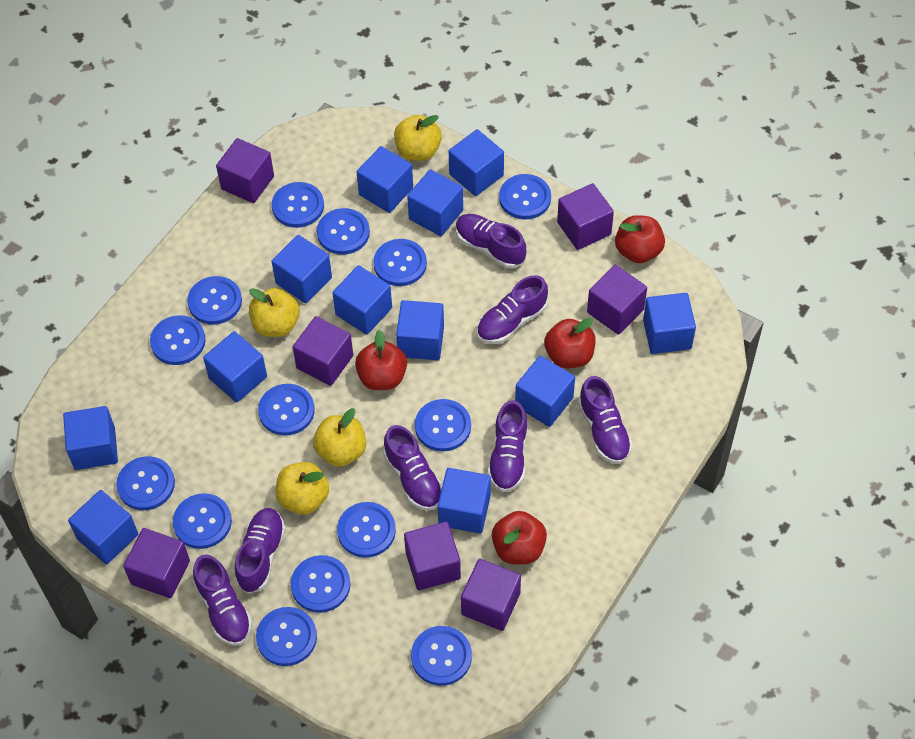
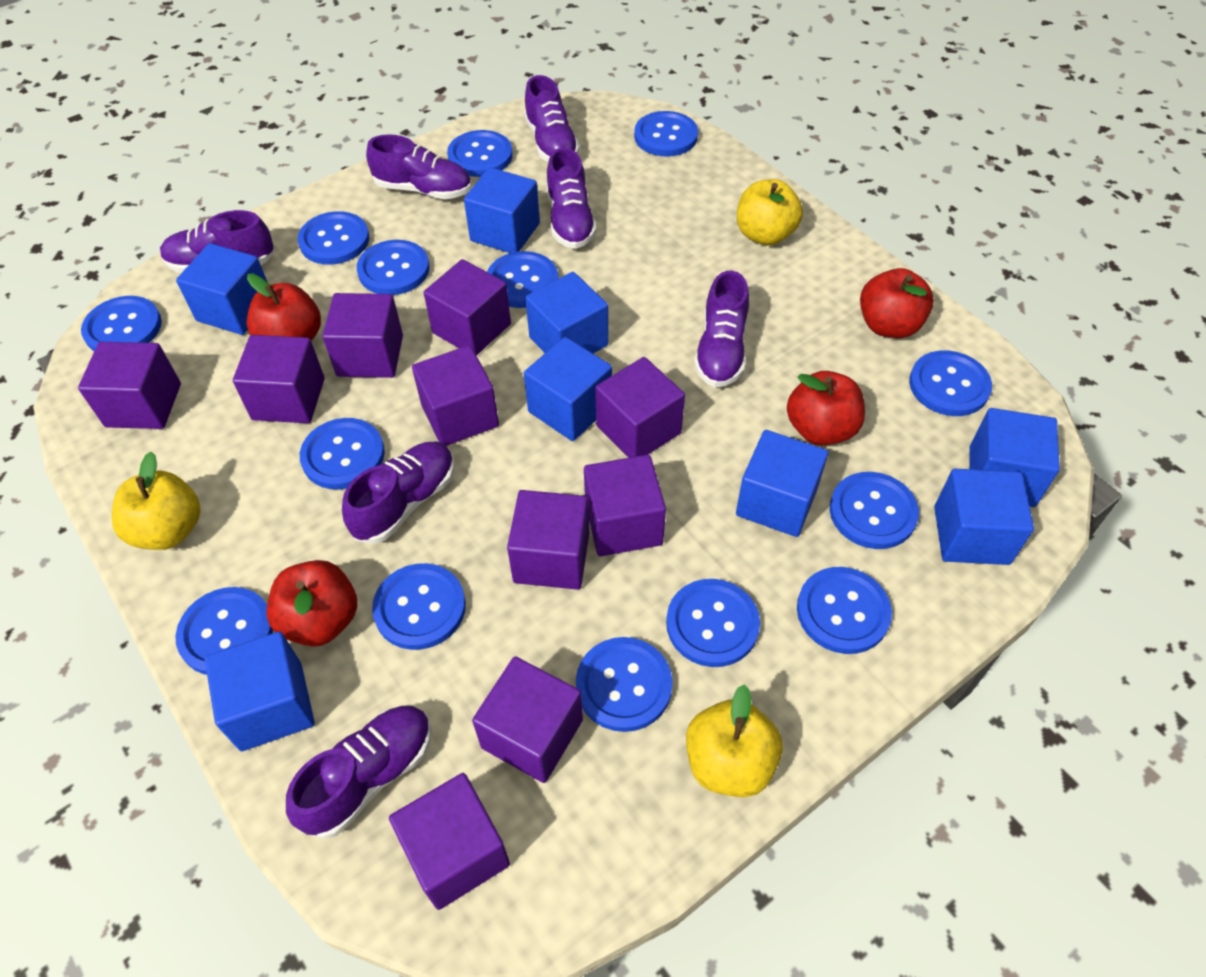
blue cube: 12 -> 8
purple cube: 7 -> 10
yellow apple: 4 -> 3

